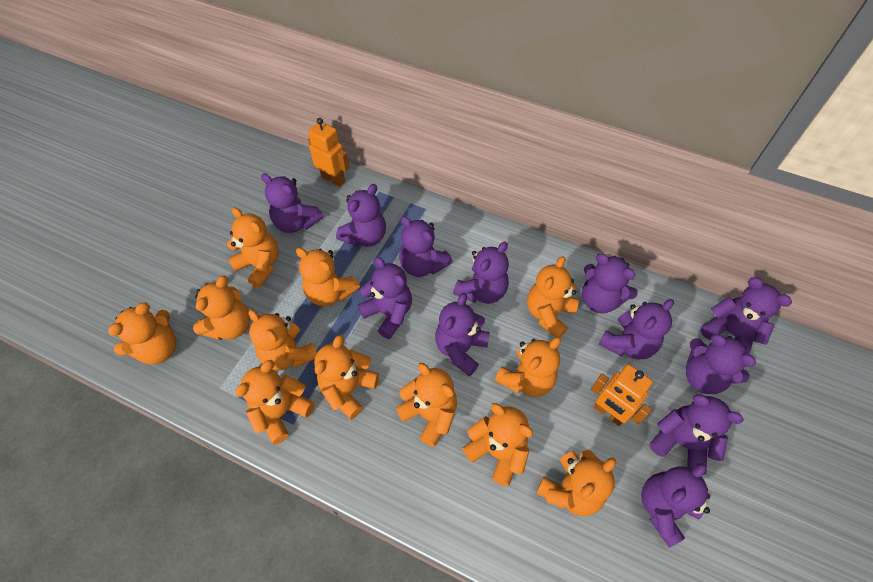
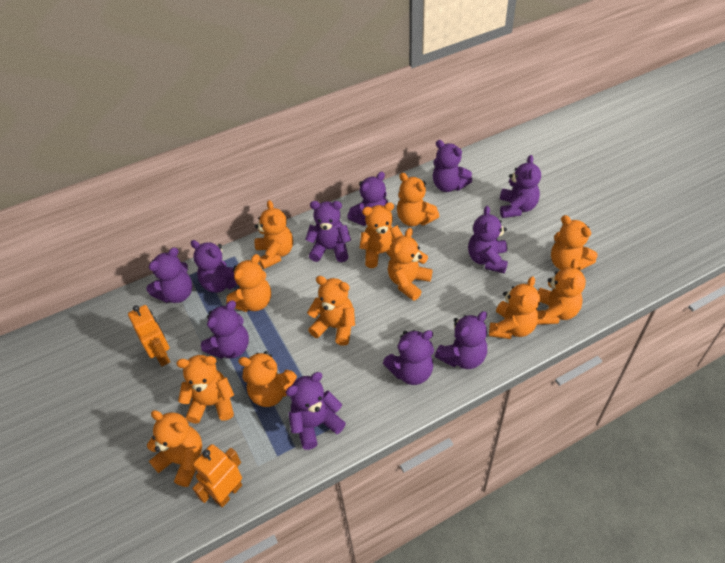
purple teddy bear: 12 -> 11

